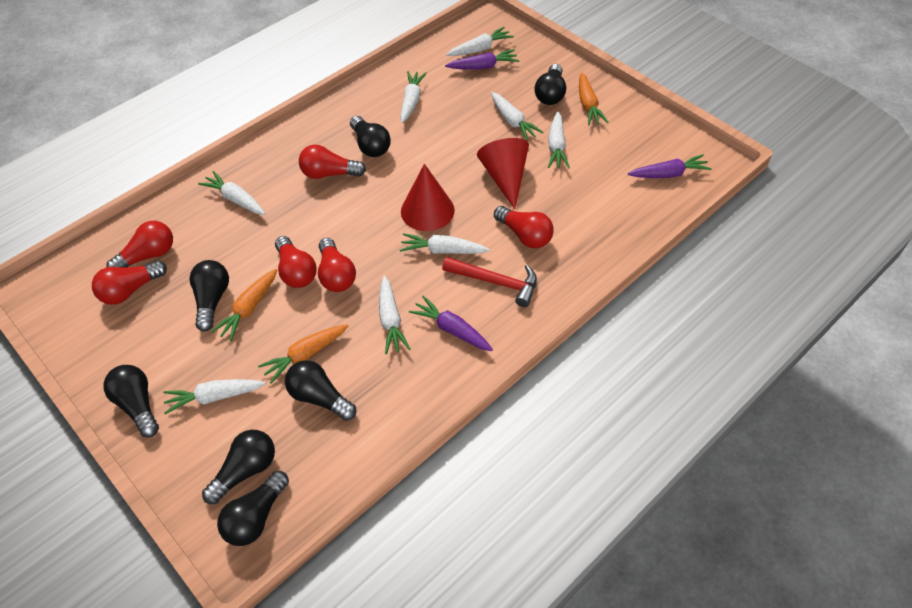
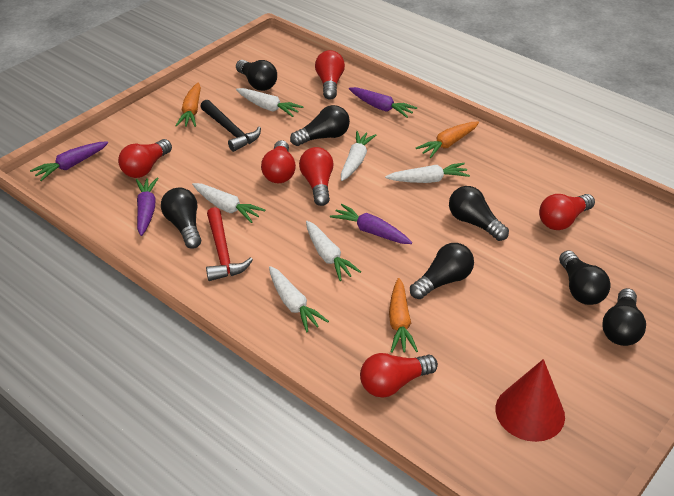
black hammer: 0 -> 1
purple carrot: 3 -> 4
red cone: 2 -> 1
white carrot: 8 -> 6

